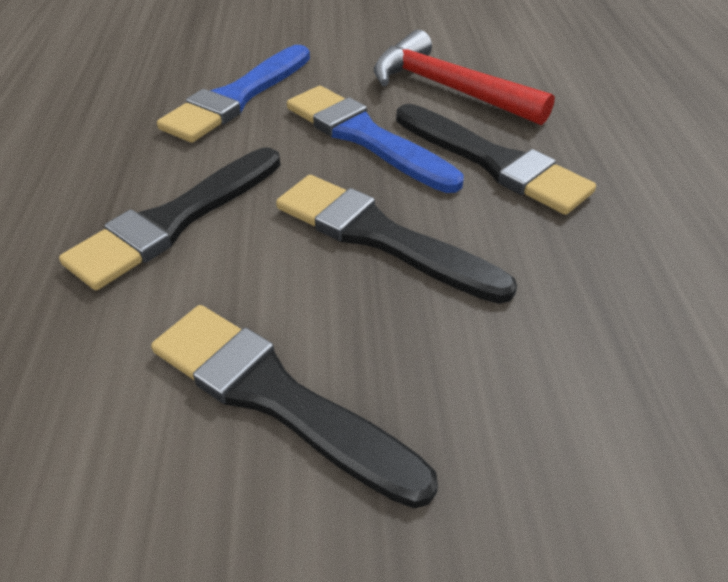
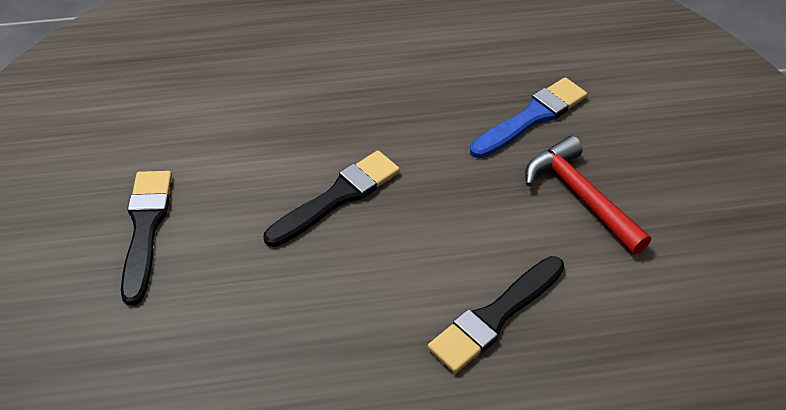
black brush: 4 -> 3
blue brush: 2 -> 1

